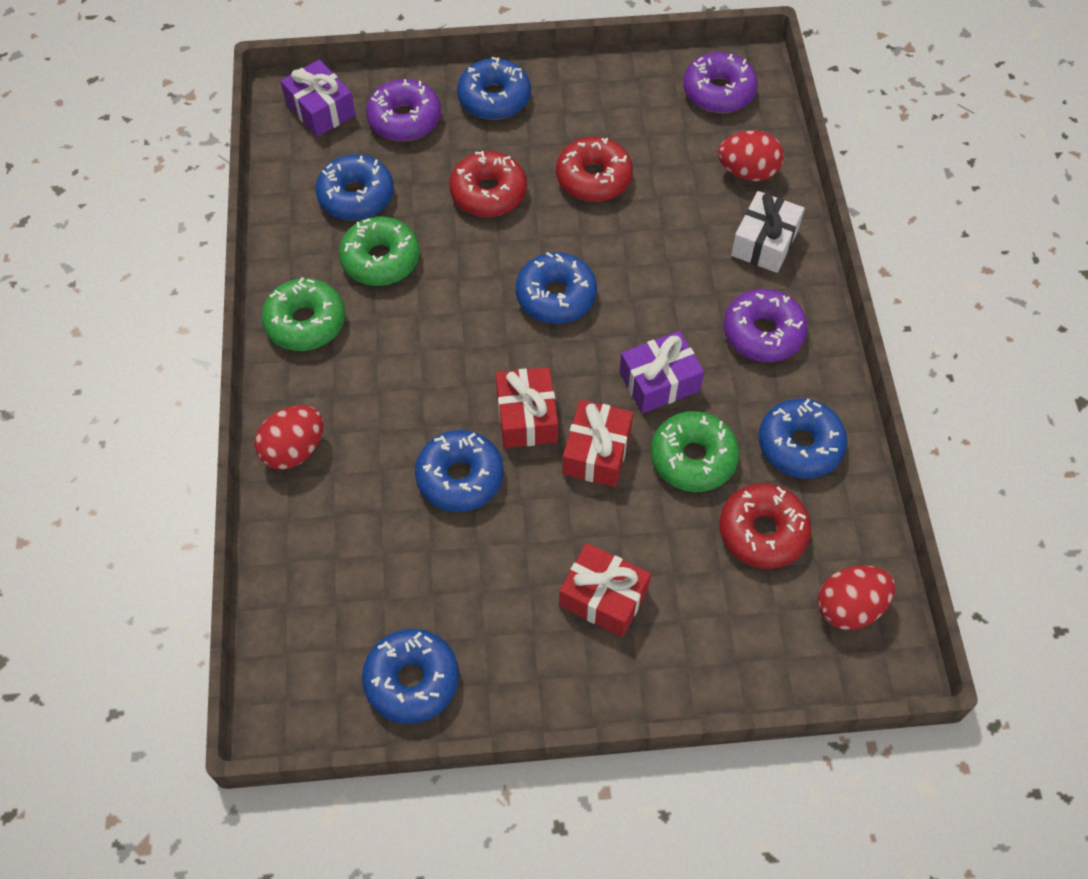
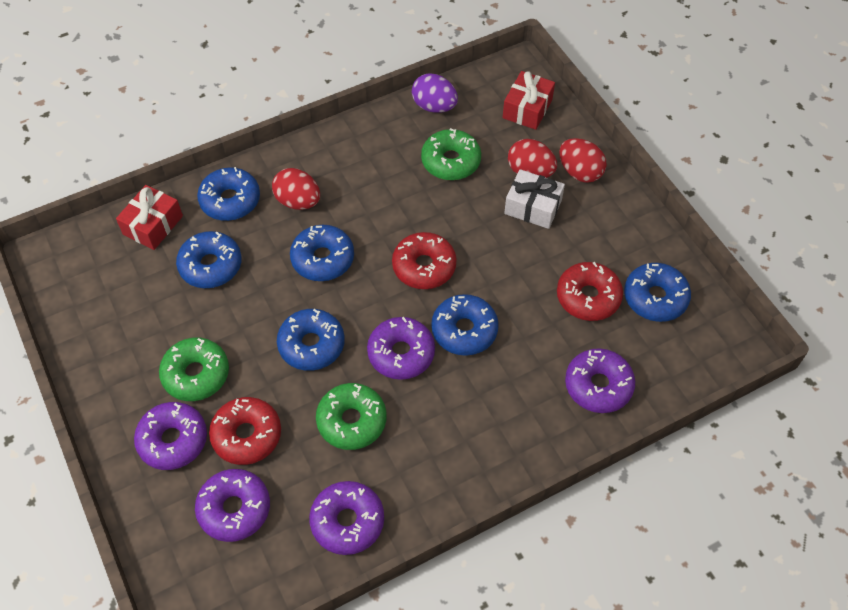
purple donut: 3 -> 5
purple egg: 0 -> 1
purple gift: 2 -> 0
red gift: 3 -> 2

